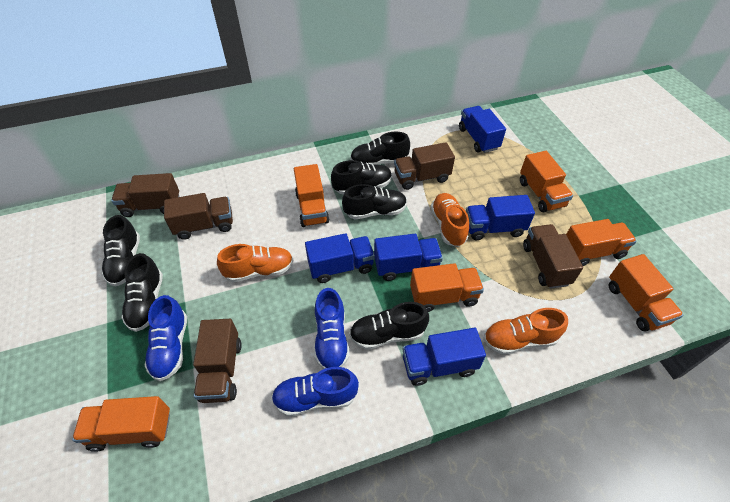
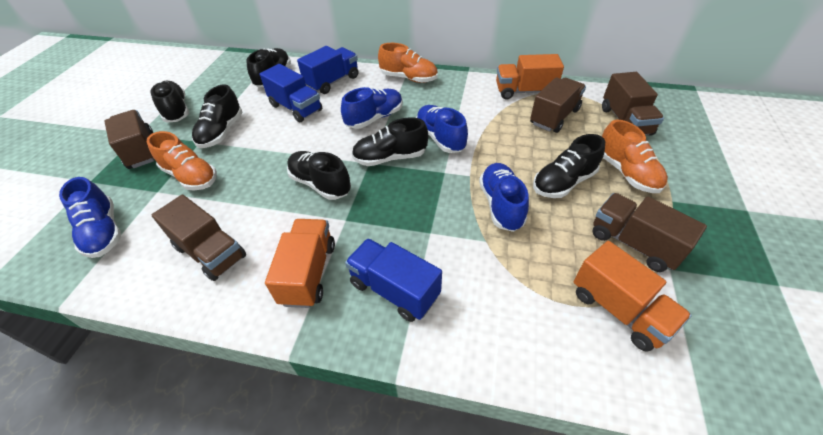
blue shoe: 3 -> 4
blue truck: 5 -> 3
orange truck: 6 -> 3

